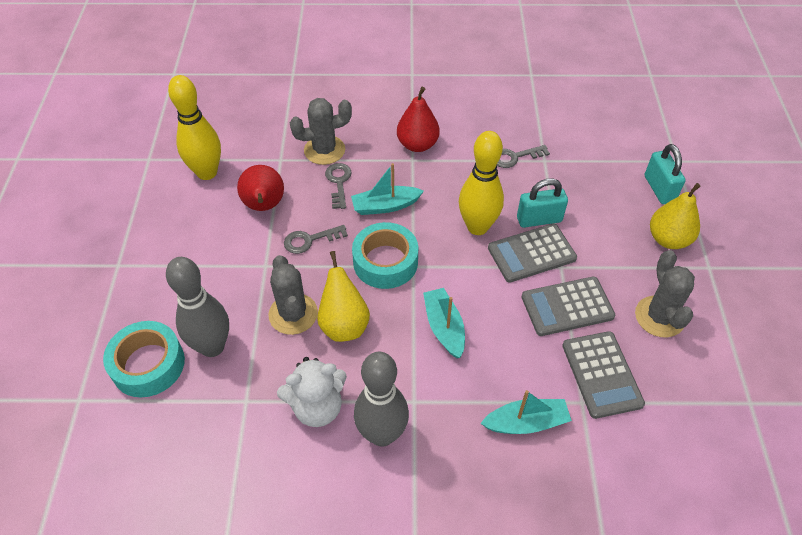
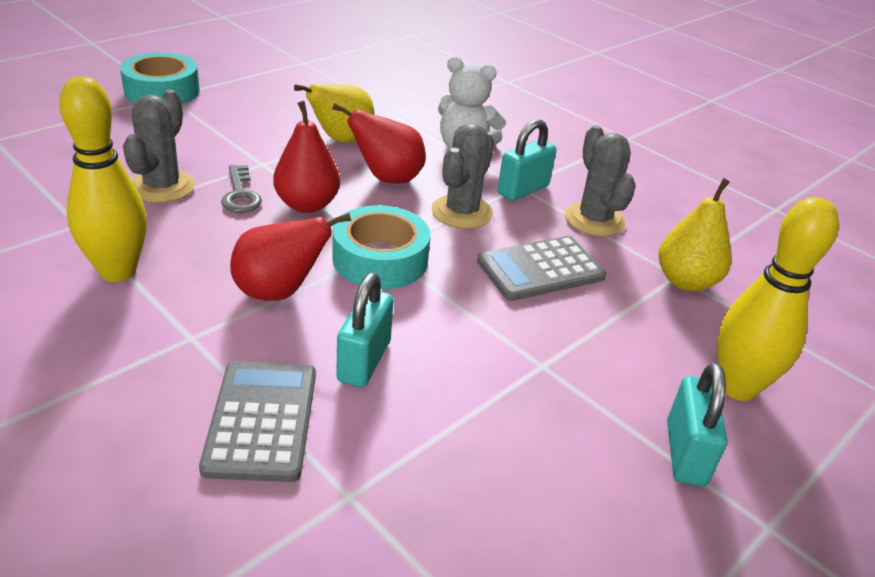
grey bowling pin: 2 -> 0
grey calculator: 3 -> 2
grey key: 3 -> 1
red pear: 2 -> 3
turquoise boat: 3 -> 0
turquoise padlock: 2 -> 3

